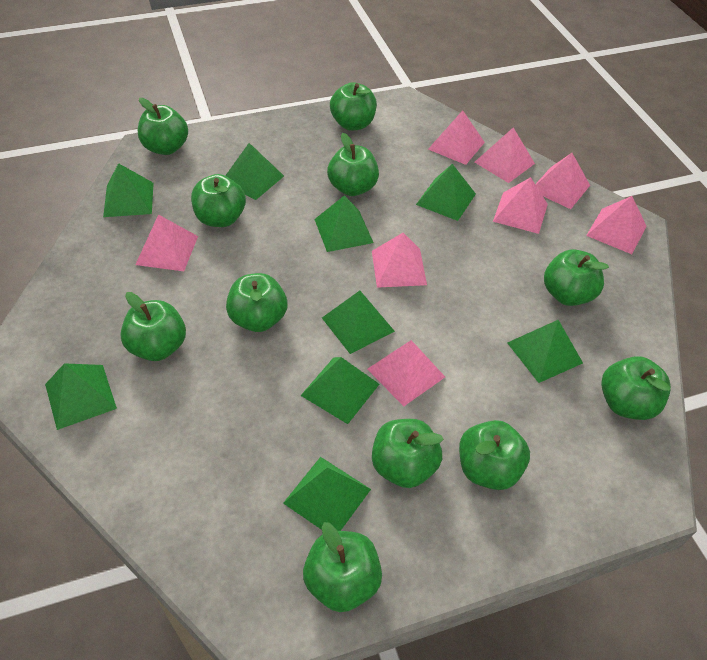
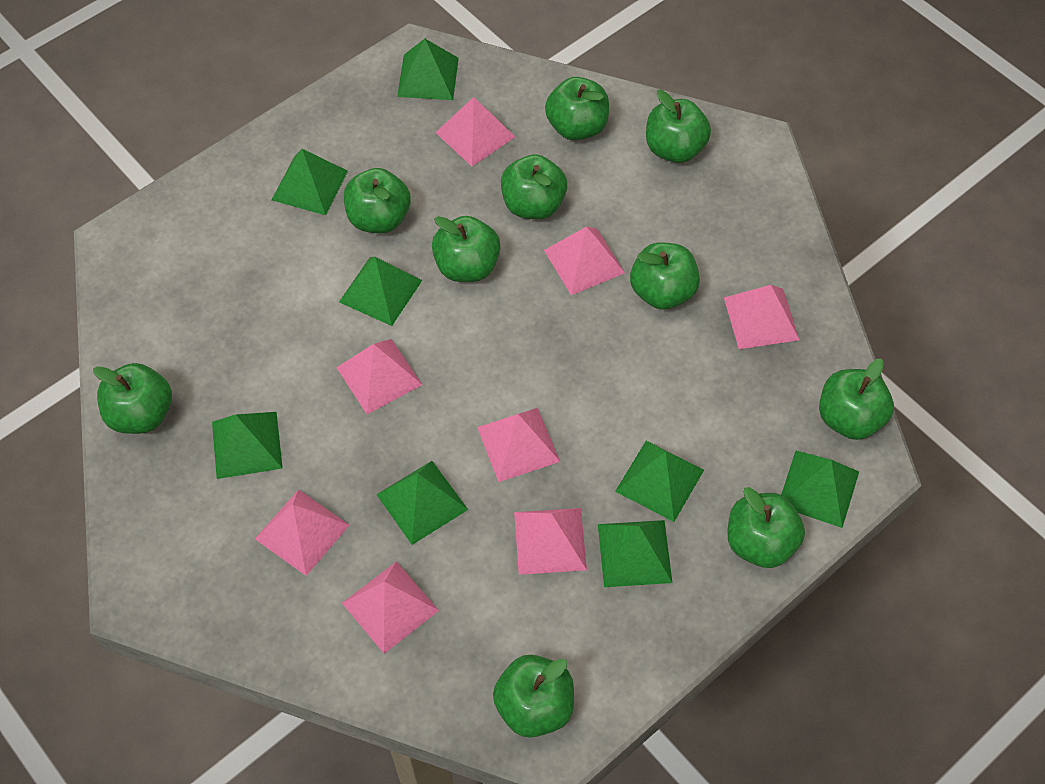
green apple: 11 -> 10
green pyramid: 9 -> 8

